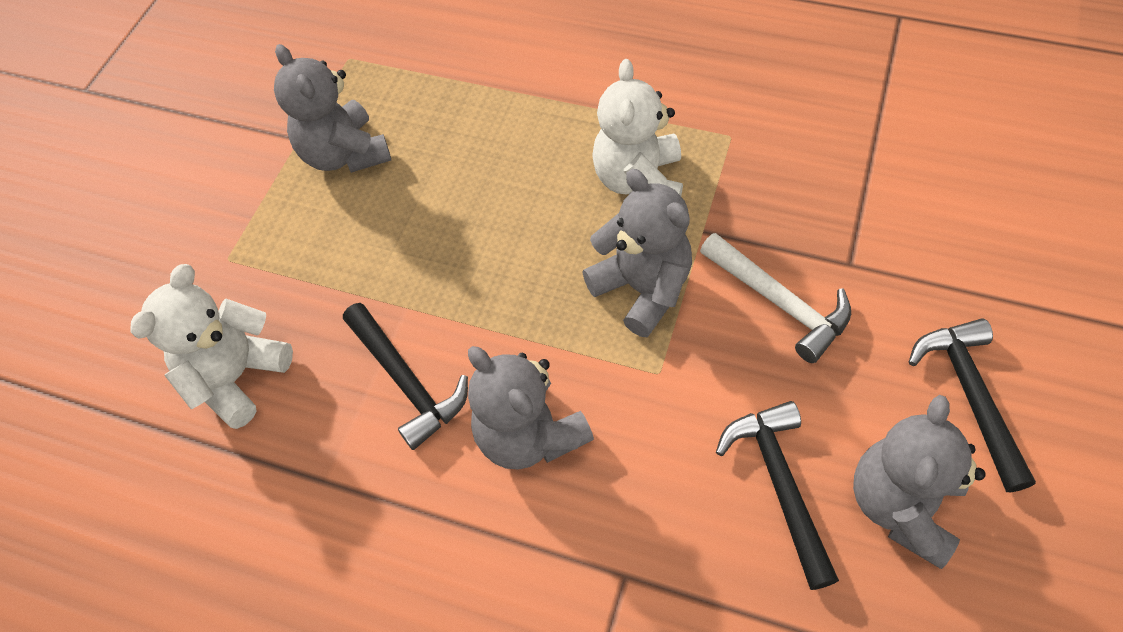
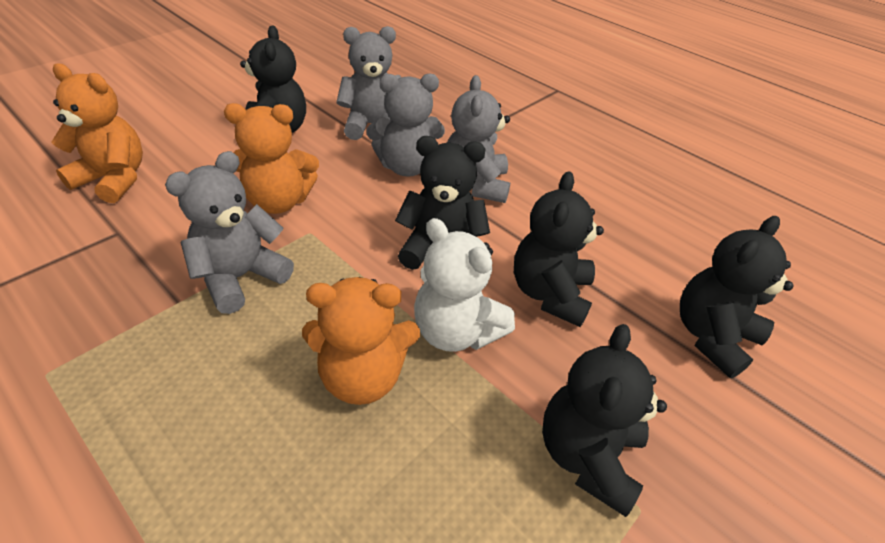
black hammer: 3 -> 0
black teddy bear: 0 -> 5
orange teddy bear: 0 -> 3
white hammer: 1 -> 0
white teddy bear: 2 -> 1

